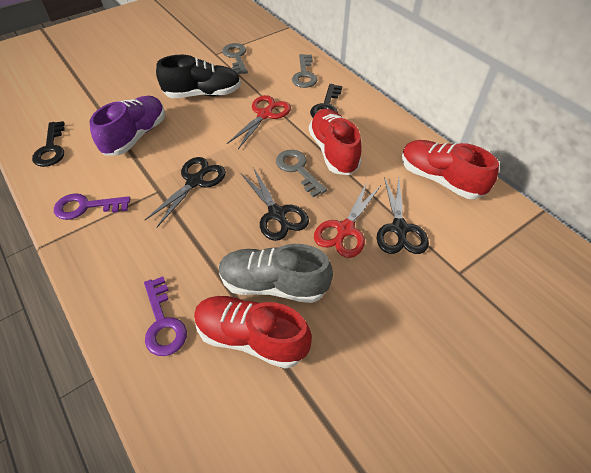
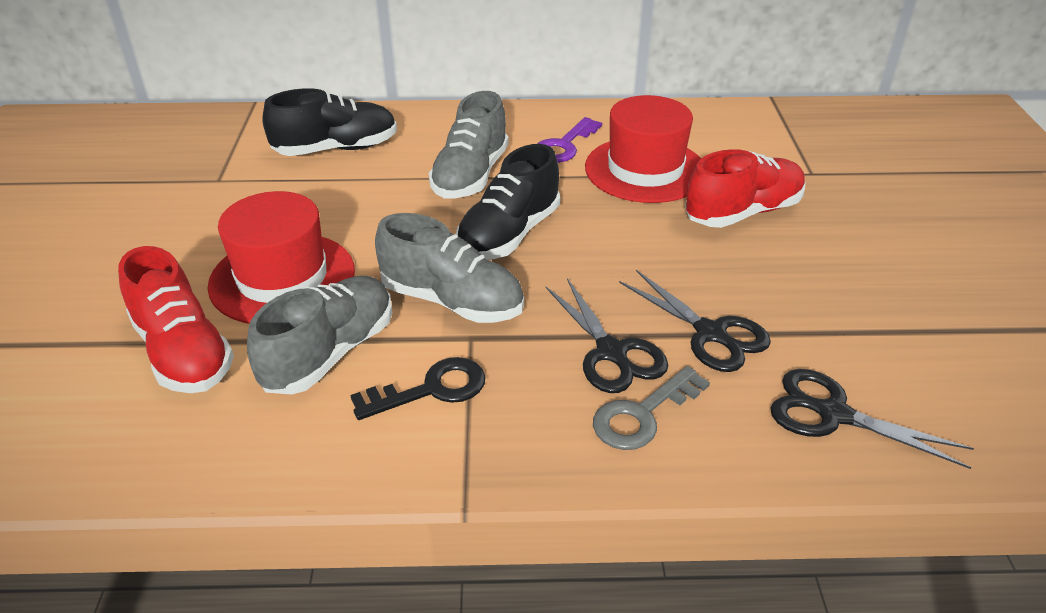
black key: 2 -> 1
black shoe: 1 -> 2
grey key: 3 -> 1
grey shoe: 1 -> 3
purple key: 2 -> 1
purple shoe: 1 -> 0
red hat: 0 -> 2
red scissors: 2 -> 0
red shoe: 3 -> 2

